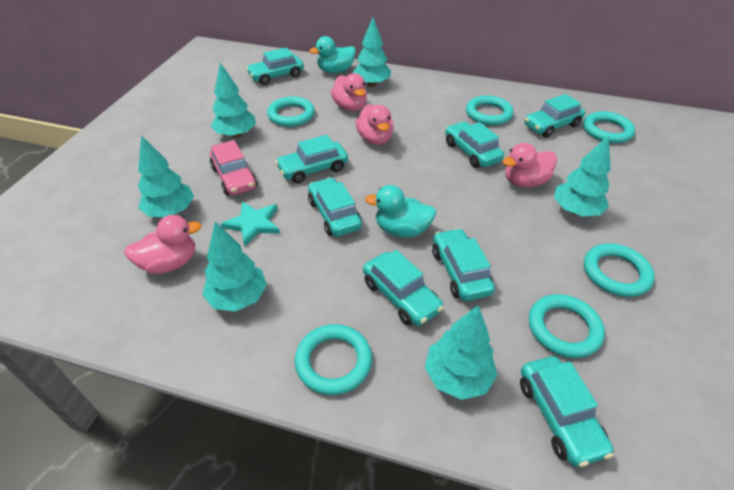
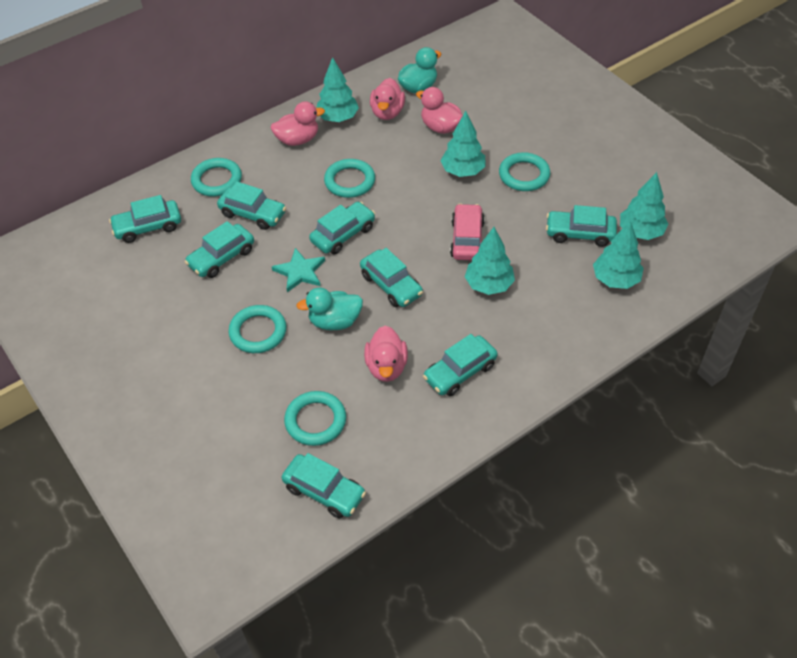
turquoise ring: 6 -> 5
turquoise tree: 6 -> 5

